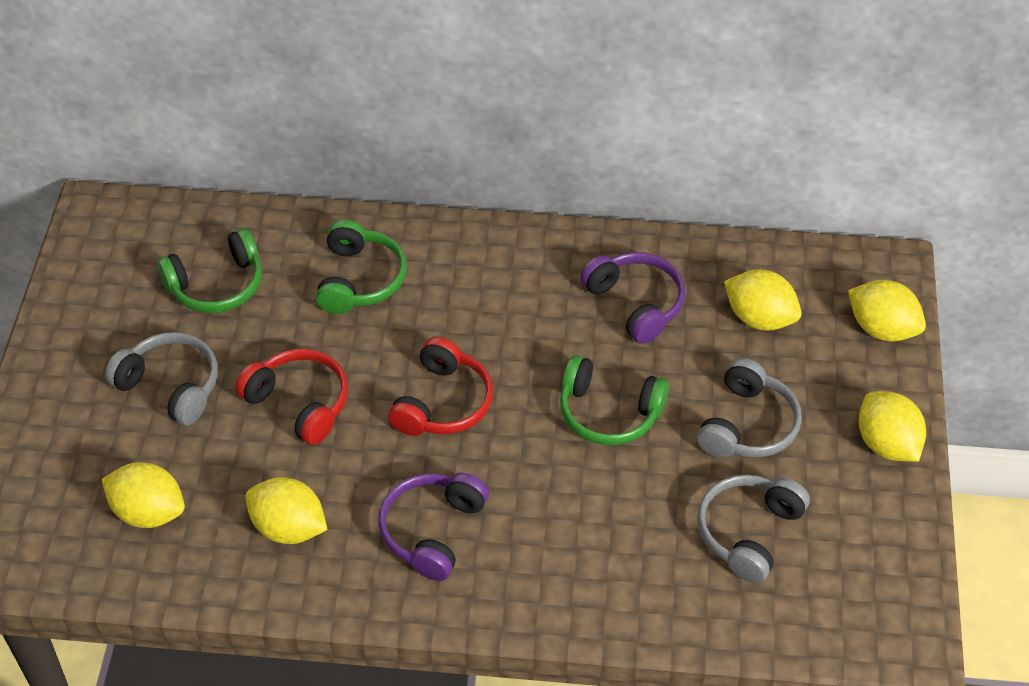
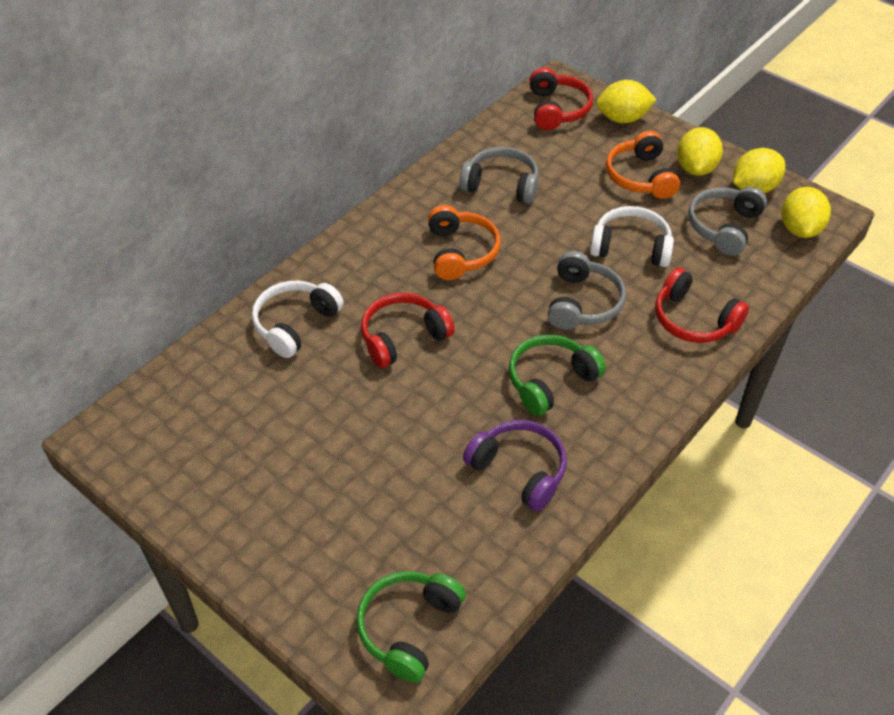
green headphones: 3 -> 2
orange headphones: 0 -> 2
purple headphones: 2 -> 1
red headphones: 2 -> 3
white headphones: 0 -> 2
yellow lemon: 5 -> 4

